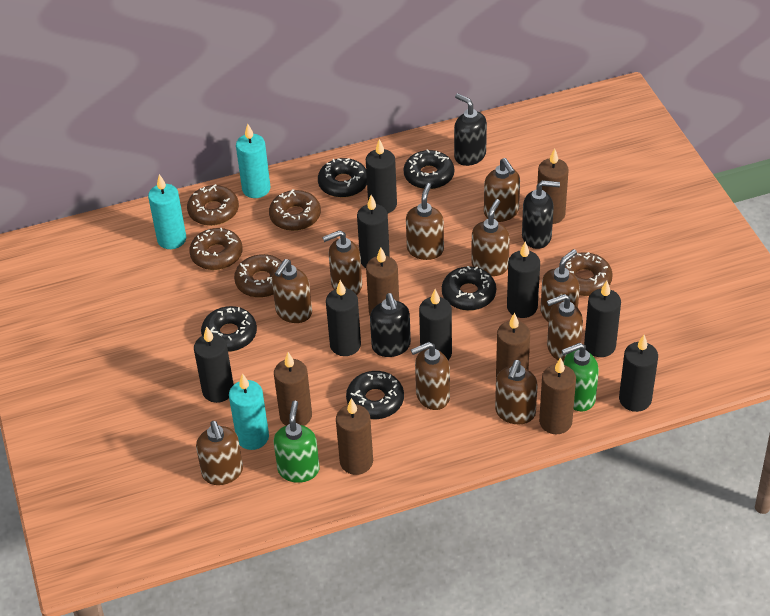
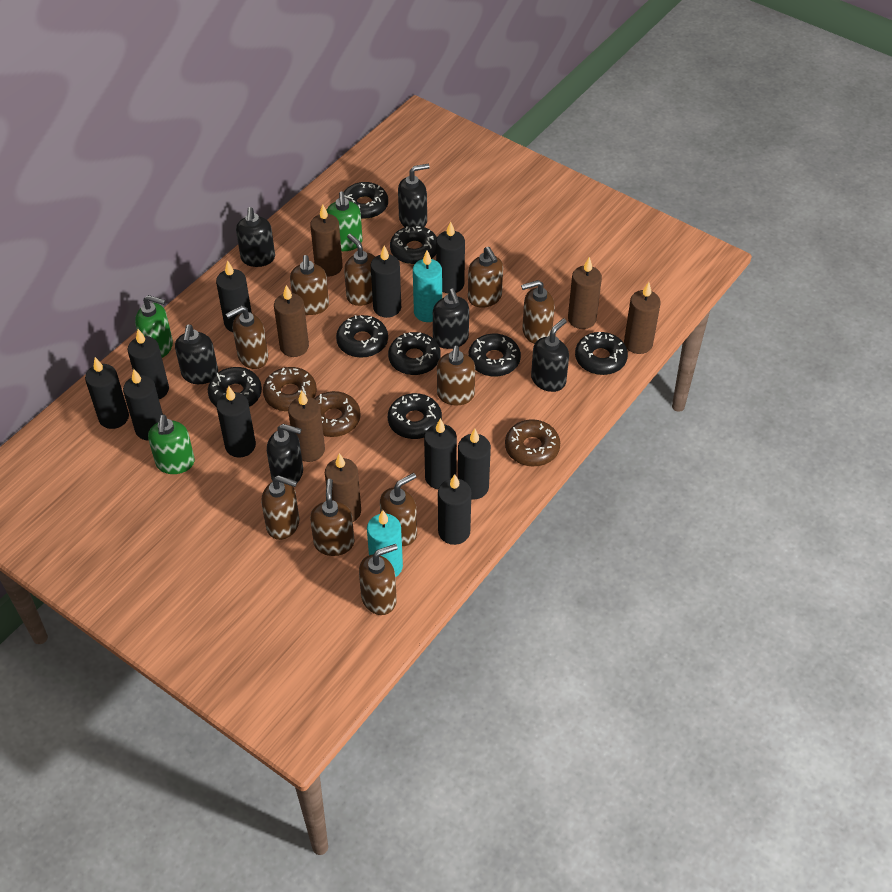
black candle: 8 -> 10
black donut: 5 -> 8
black soap dispenser: 3 -> 6
brown donut: 5 -> 3
green soap dispenser: 2 -> 3
turquoise candle: 3 -> 2

